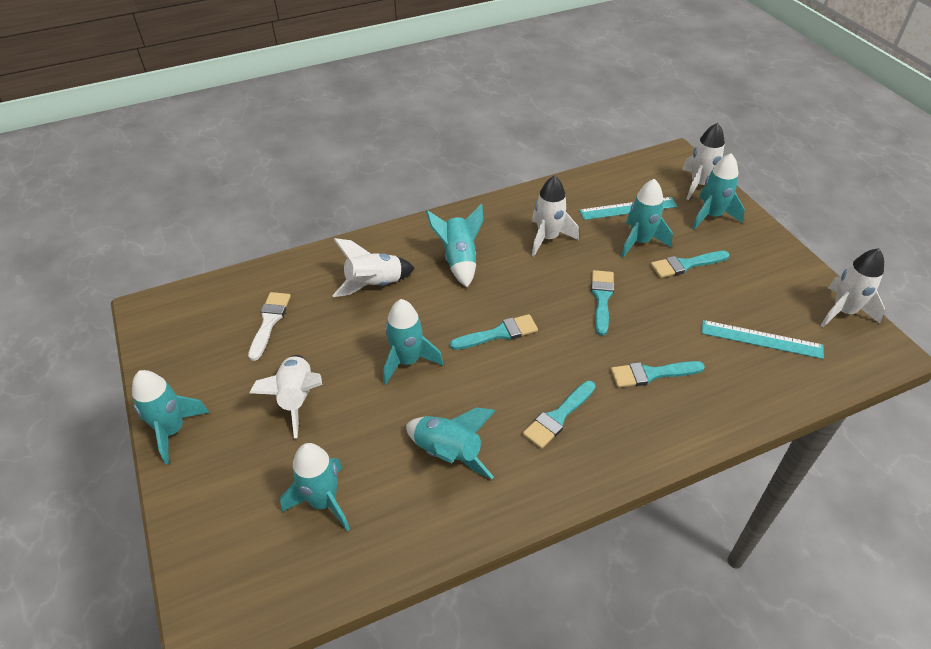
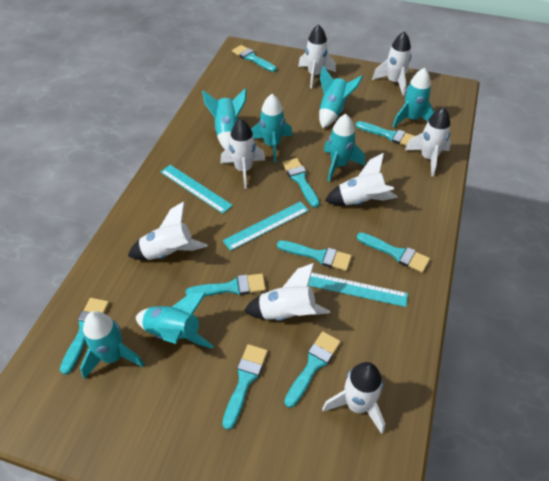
turquoise brush: 5 -> 9
turquoise ruler: 2 -> 3
white brush: 1 -> 0
white rocket: 5 -> 8

